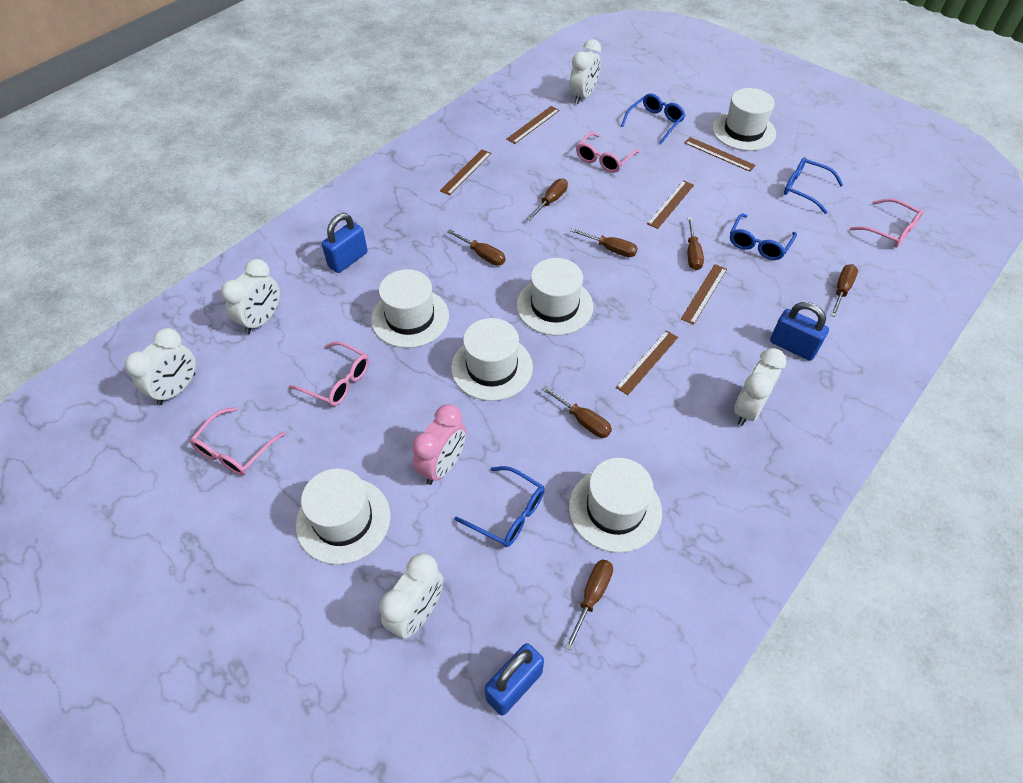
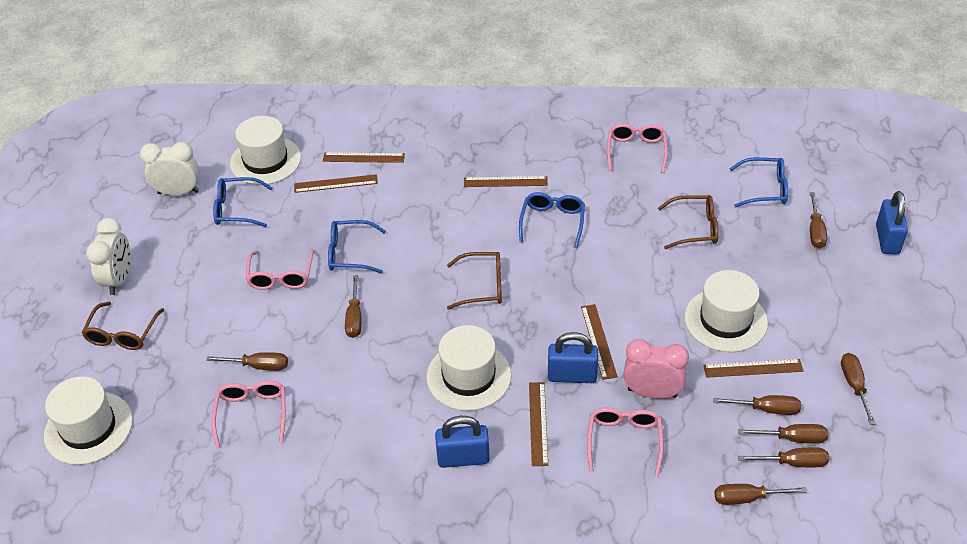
brown glasses: 0 -> 3
brown screwdriver: 7 -> 8
white clock: 5 -> 2
white hat: 6 -> 4

